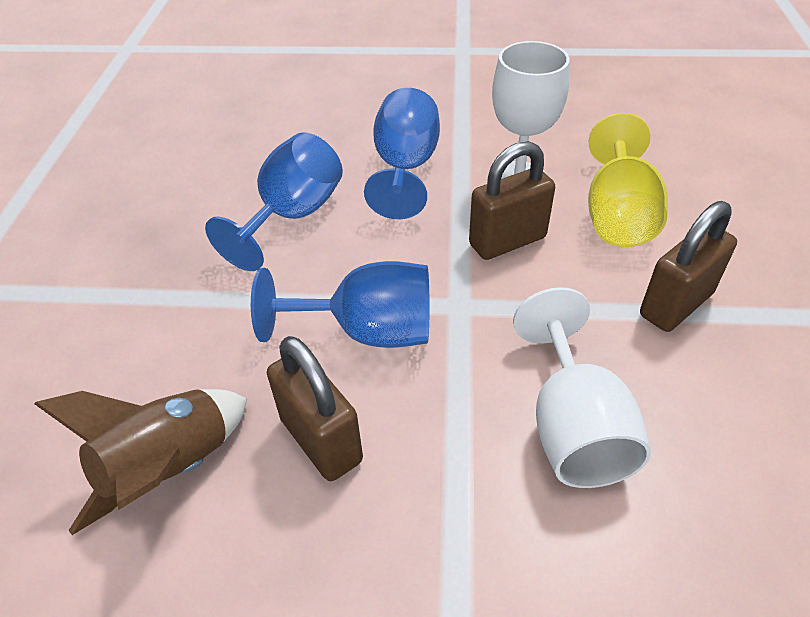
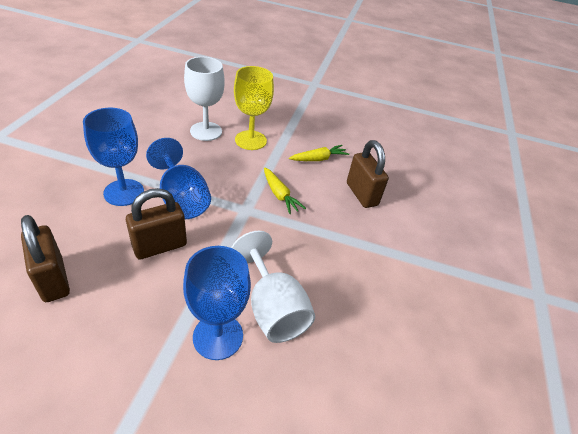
brown rocket: 1 -> 0
yellow carrot: 0 -> 2

